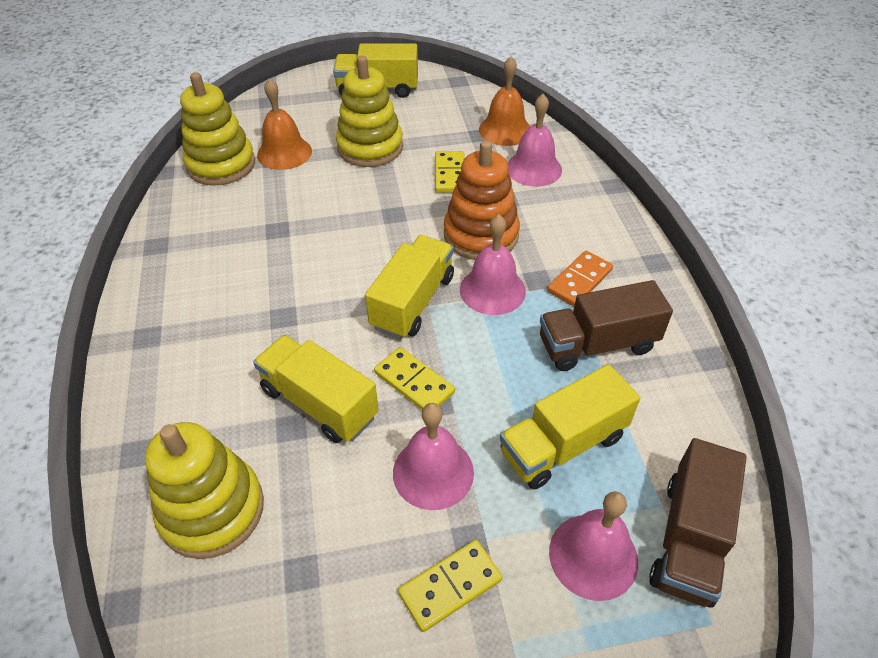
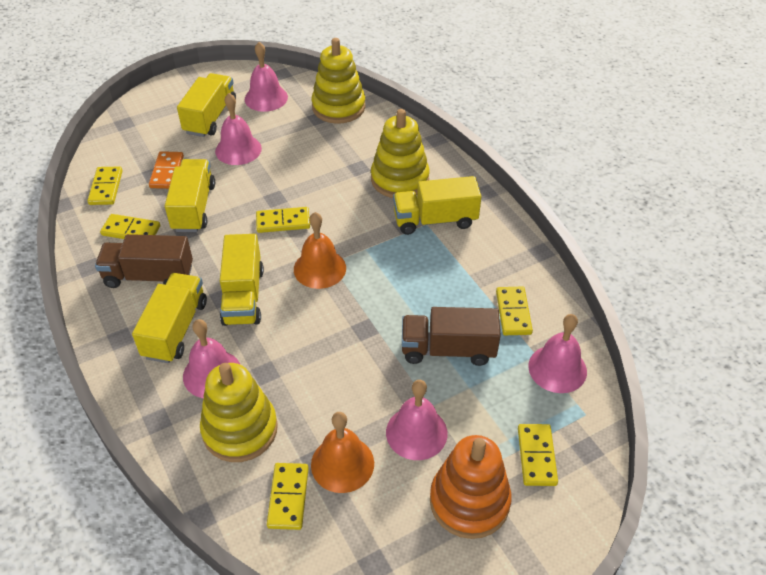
pink bell: 4 -> 5
yellow domino: 3 -> 6
yellow truck: 4 -> 5

